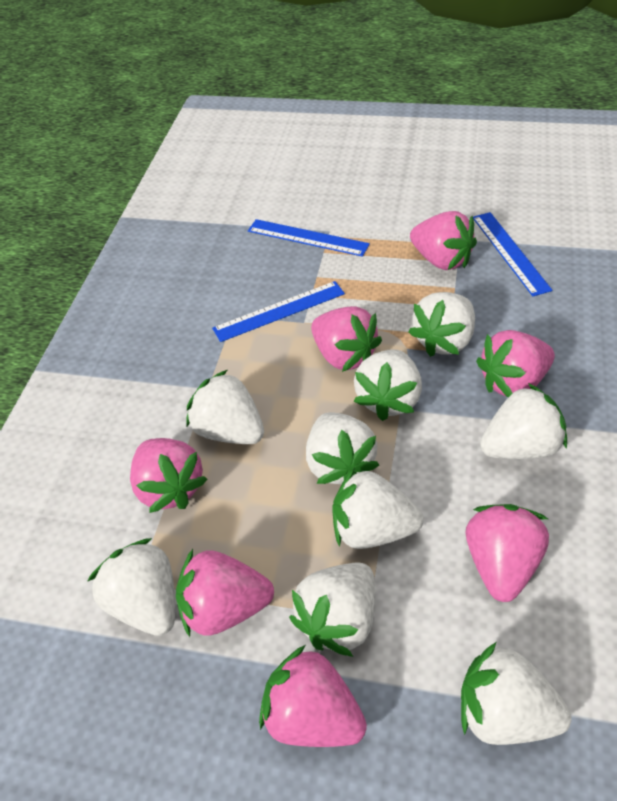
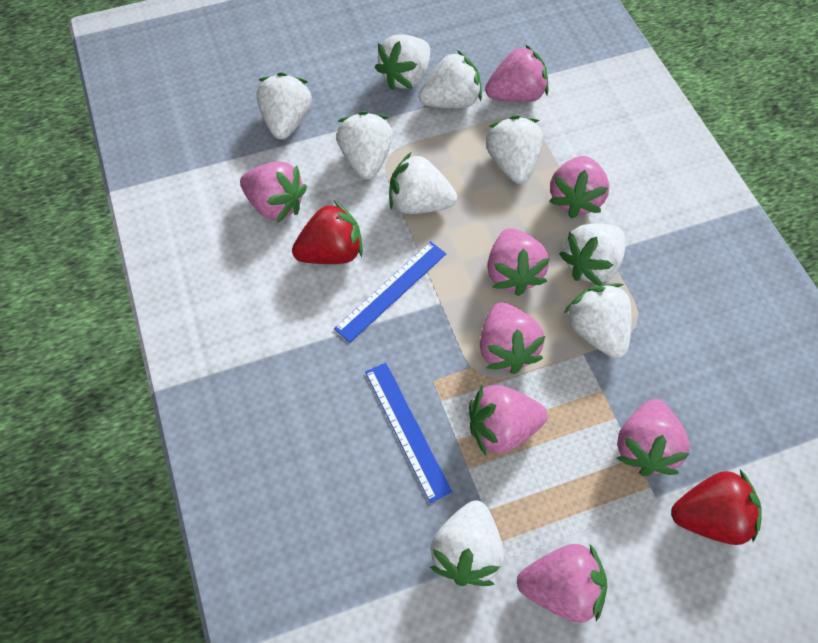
blue ruler: 3 -> 2
pink strawberry: 7 -> 8
red strawberry: 0 -> 2

